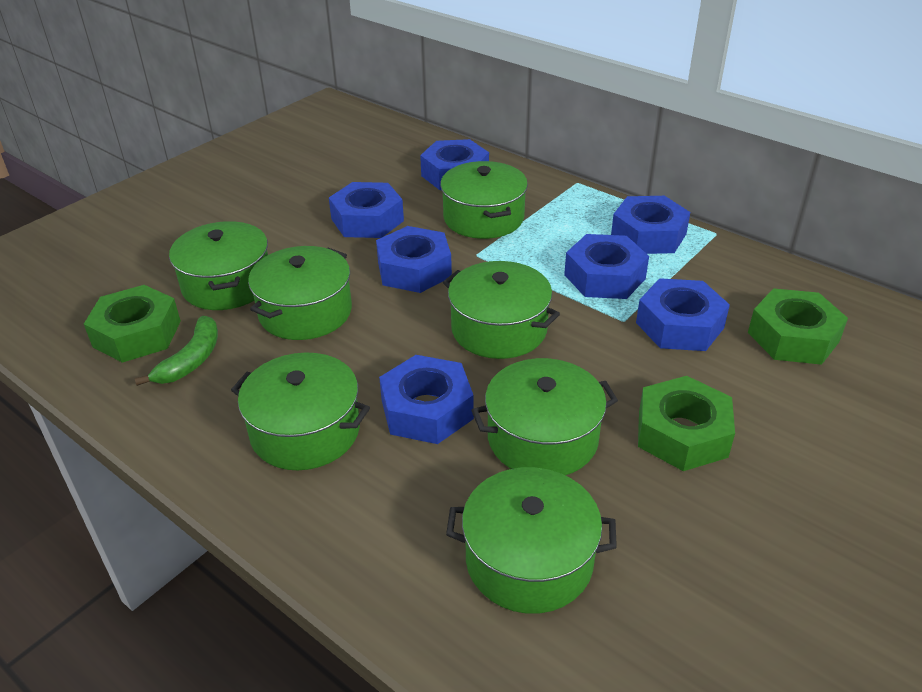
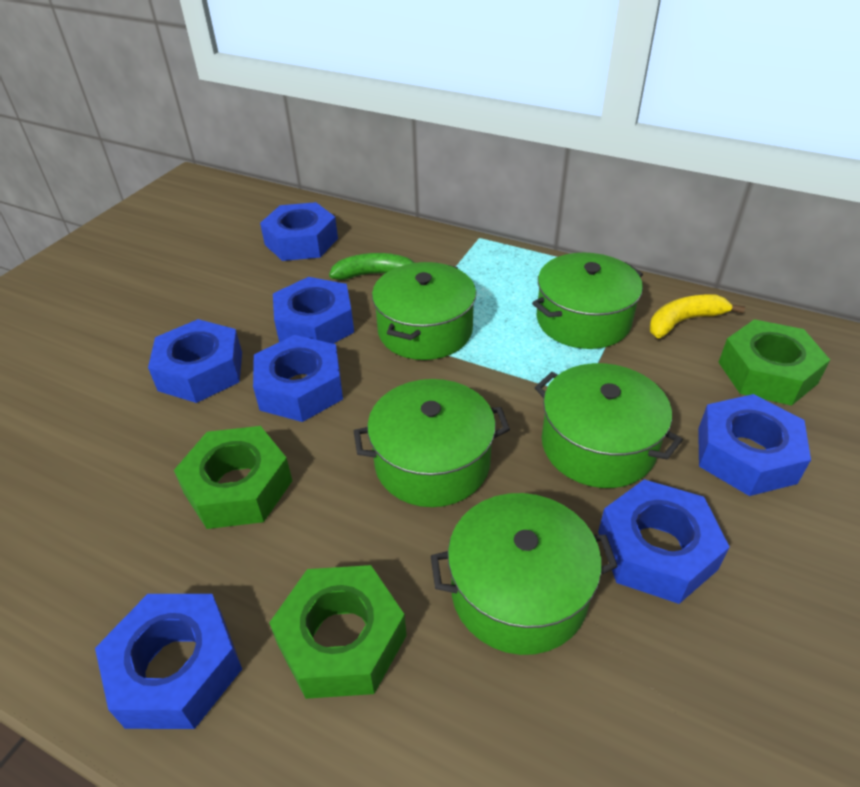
green pot: 7 -> 5
yellow banana: 0 -> 1

